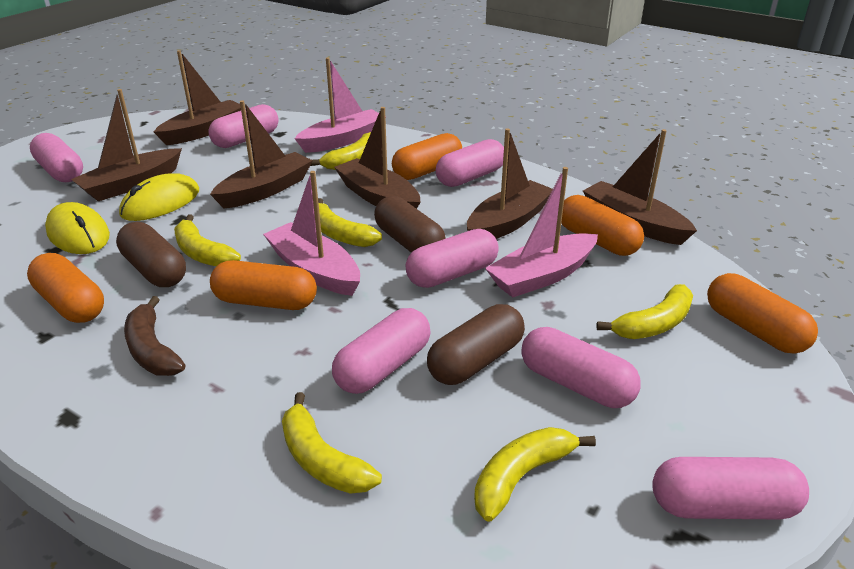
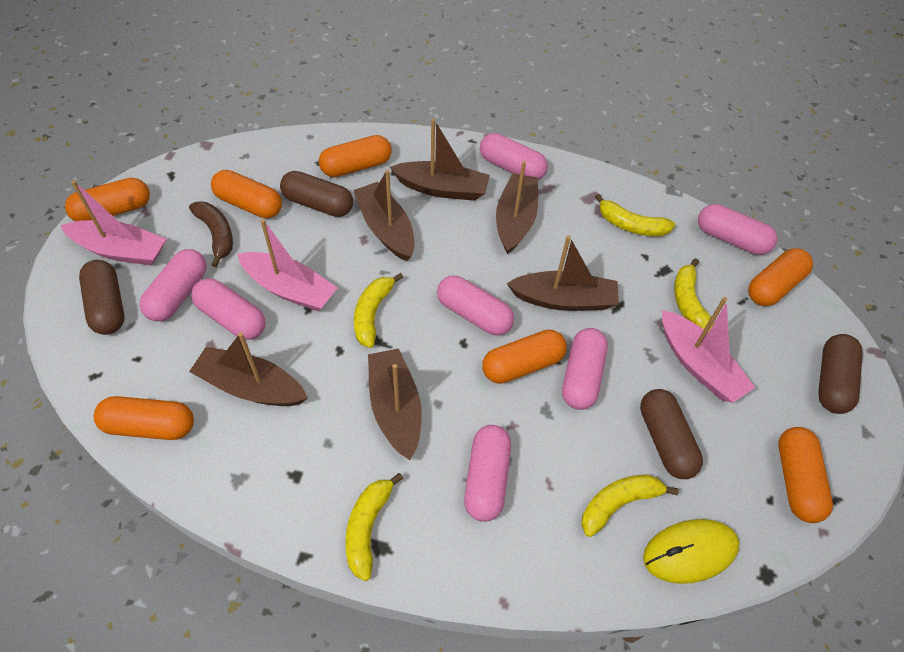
brown capsule: 3 -> 4
orange capsule: 5 -> 7
yellow banana: 6 -> 5
yellow mouse: 2 -> 1

